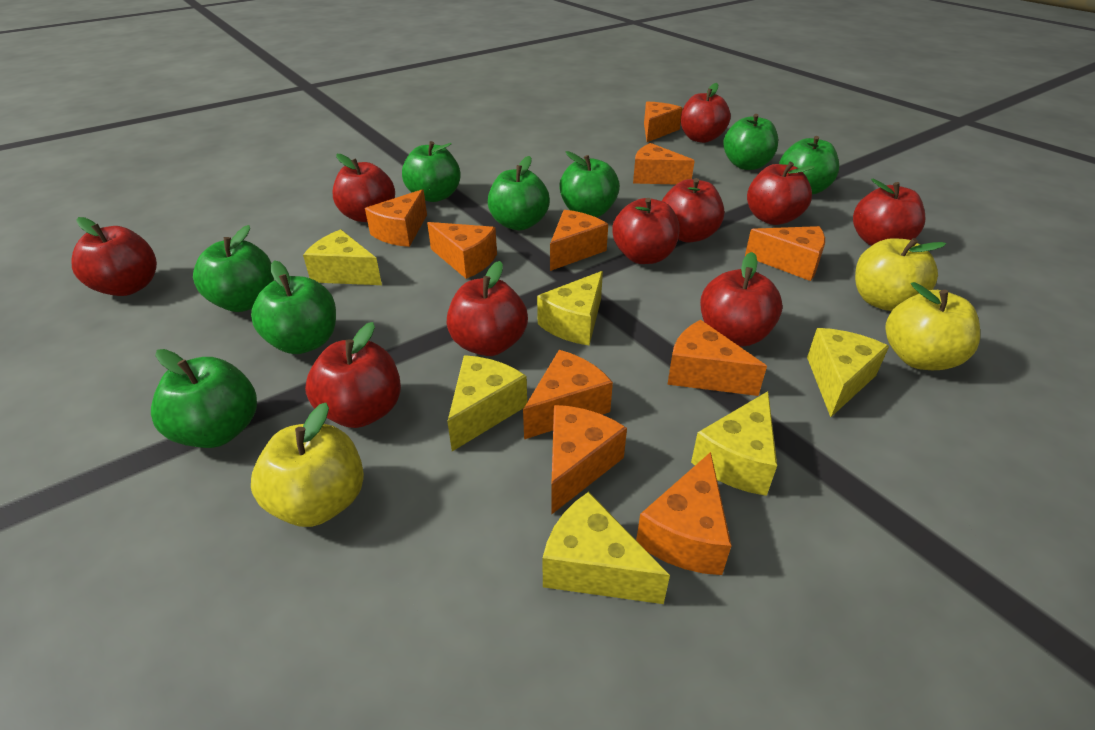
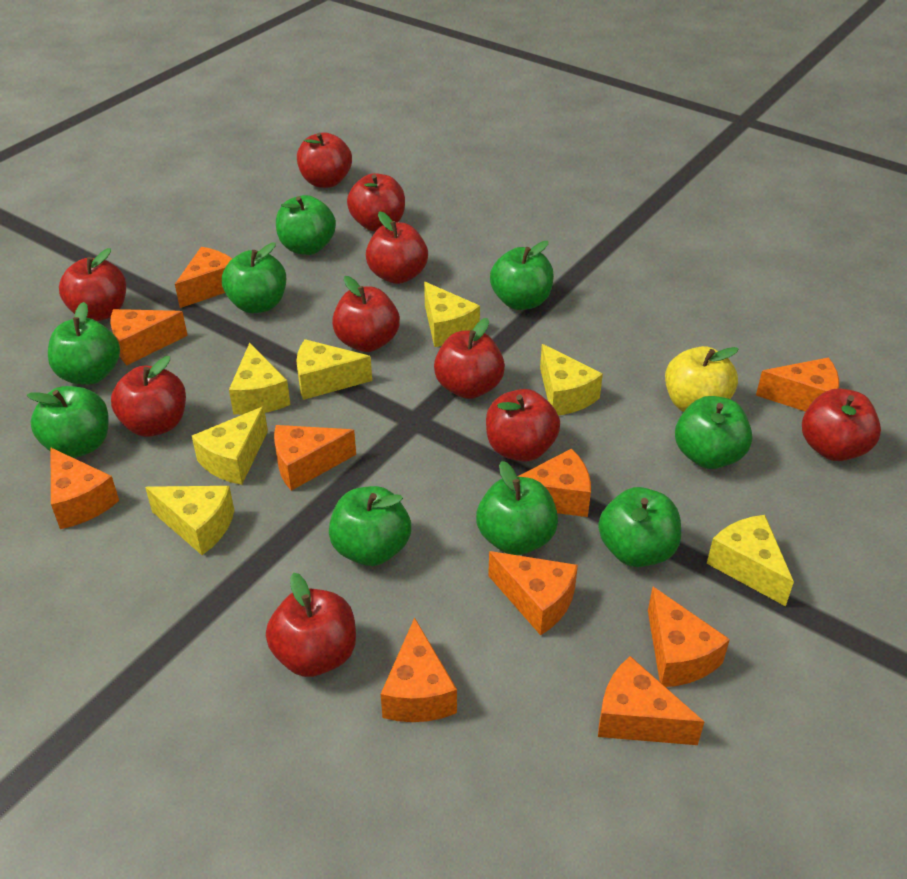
green apple: 8 -> 9
yellow apple: 3 -> 1
yellow cheese: 6 -> 7

